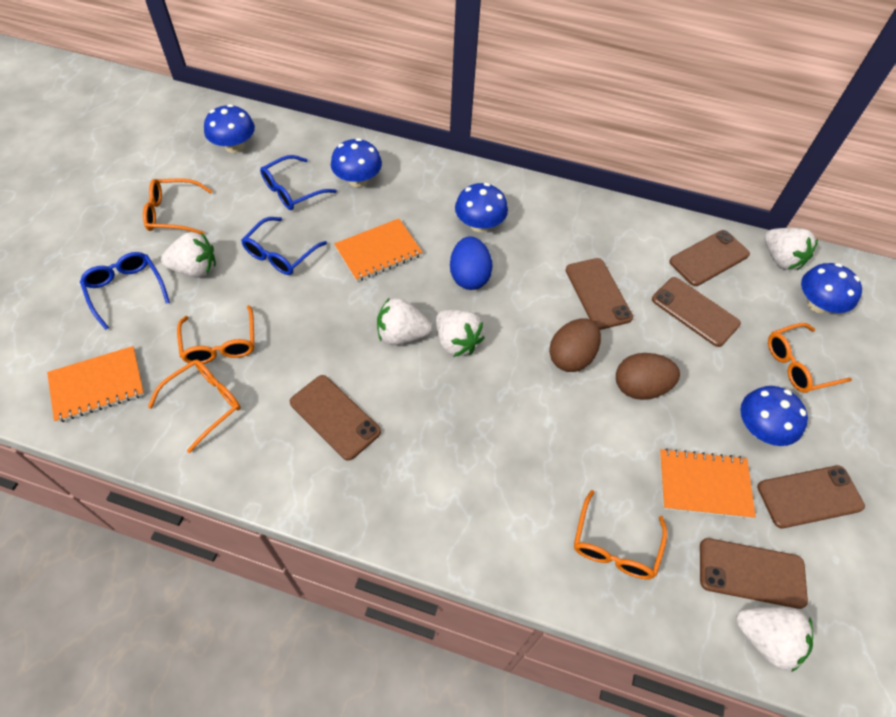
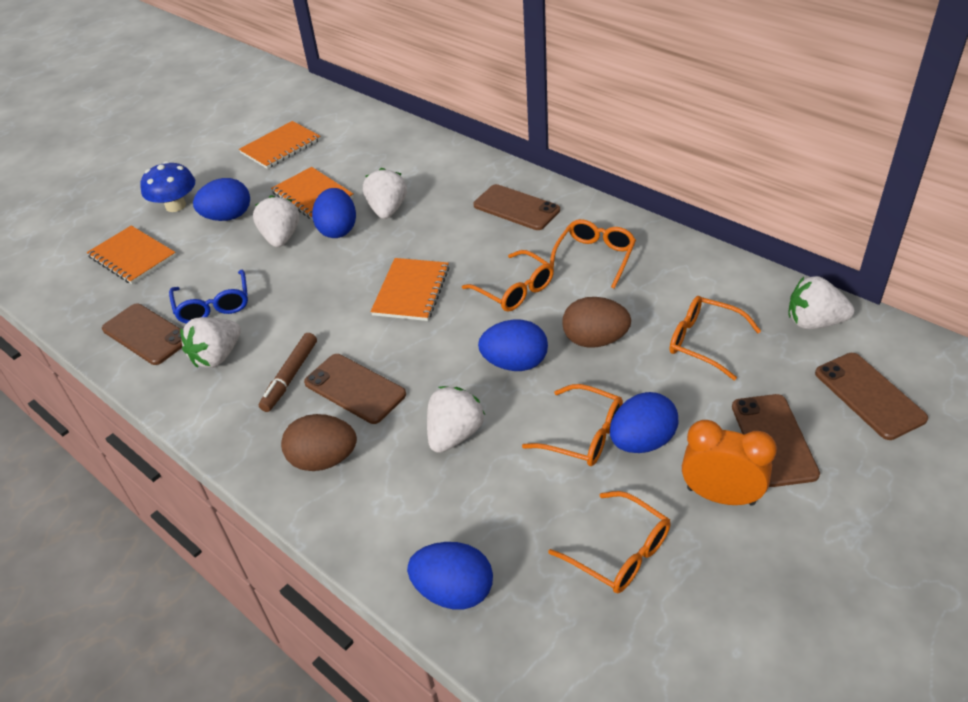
blue egg: 1 -> 5
blue glasses: 3 -> 1
blue mushroom: 5 -> 1
brown marker: 0 -> 1
brown phone: 6 -> 5
orange clock: 0 -> 1
orange notebook: 3 -> 4

